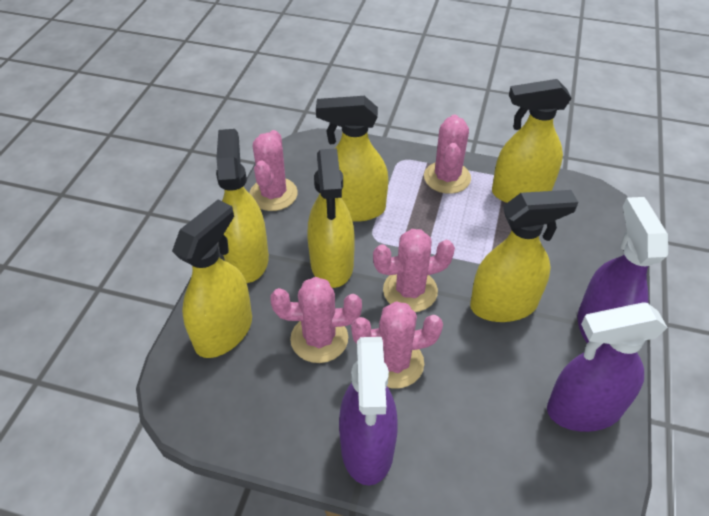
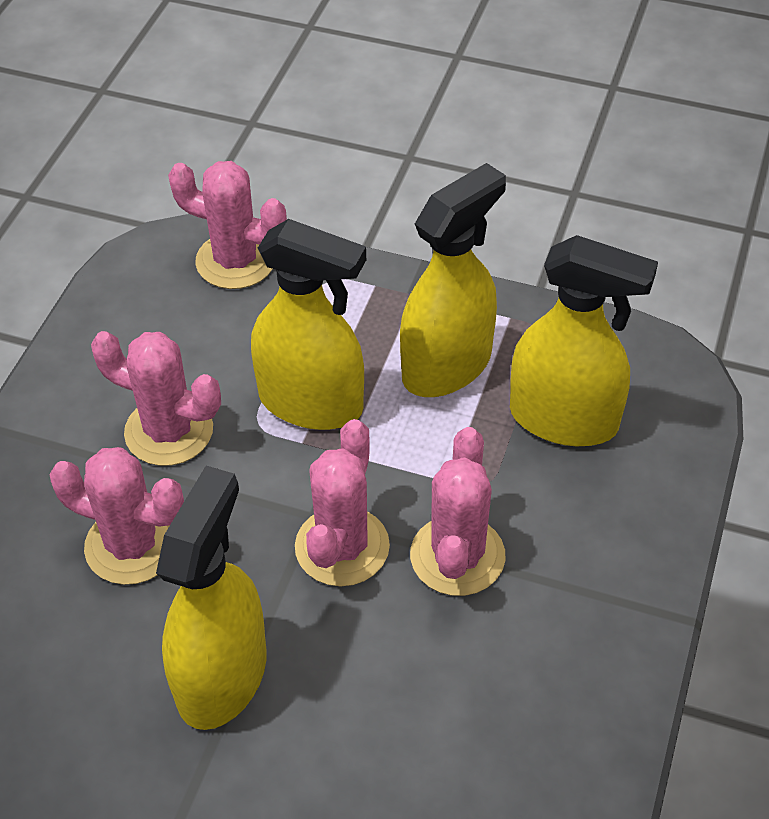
purple spray bottle: 3 -> 0
yellow spray bottle: 6 -> 4

